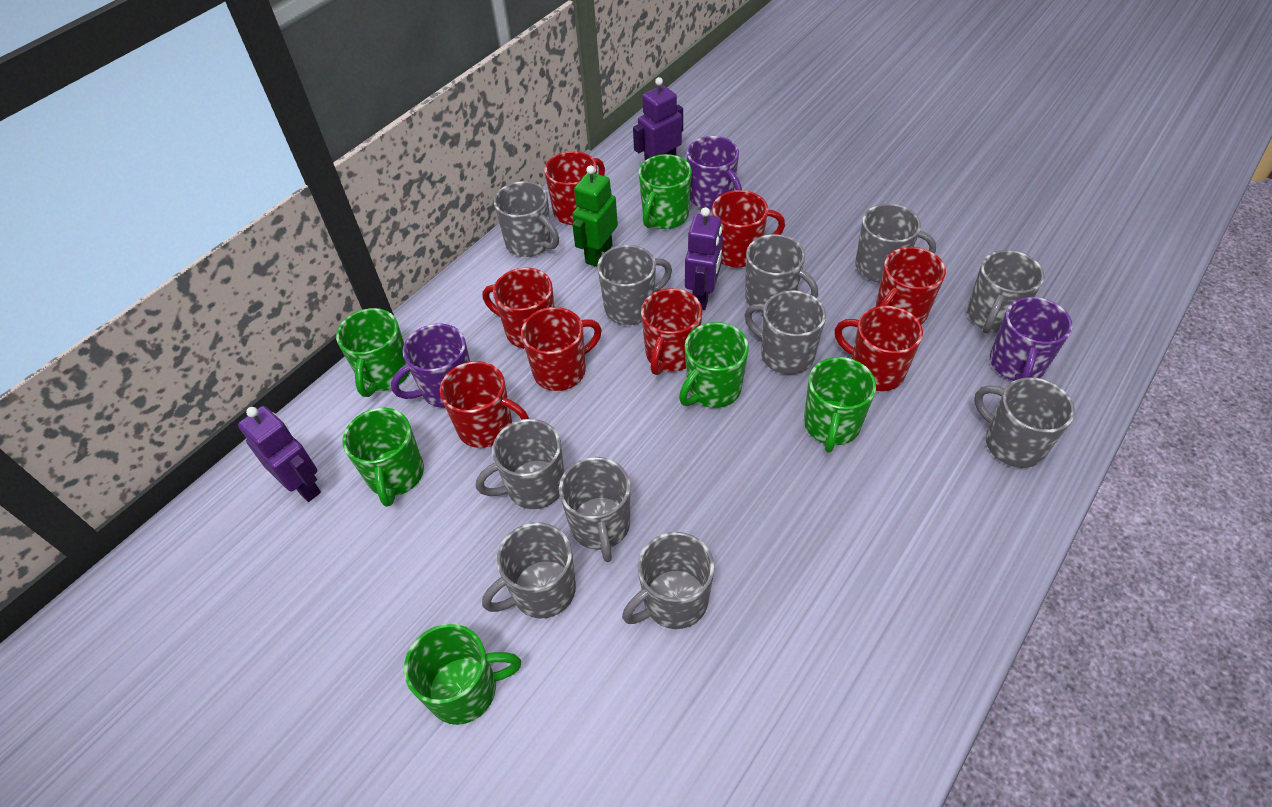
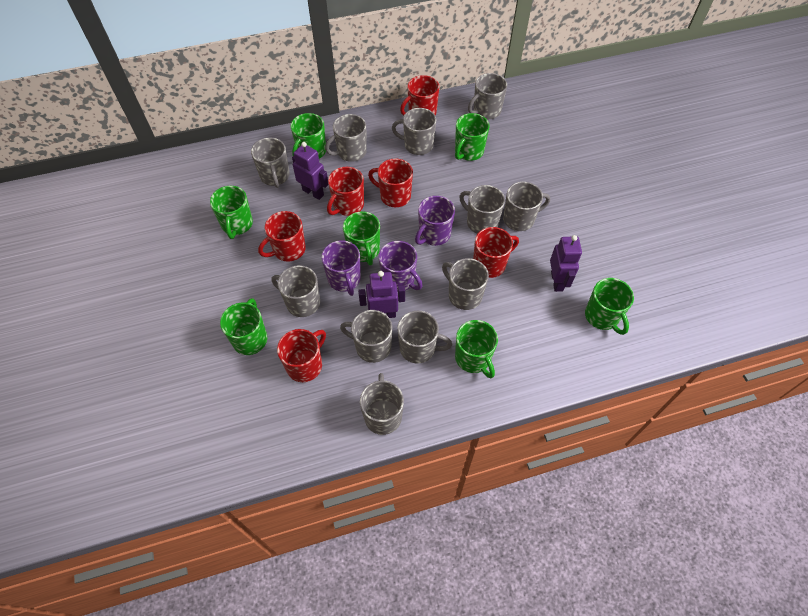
green mug: 6 -> 7
green robot: 1 -> 0
red mug: 8 -> 6

